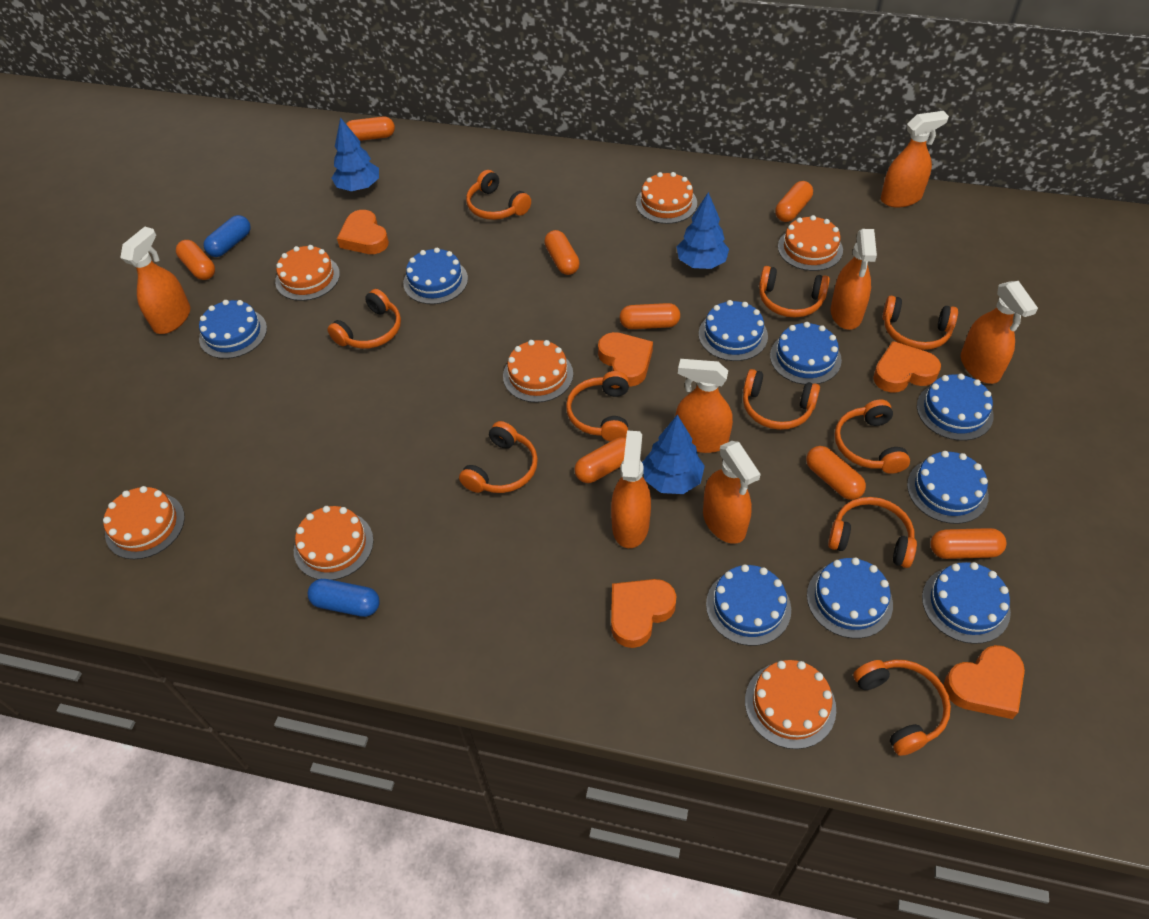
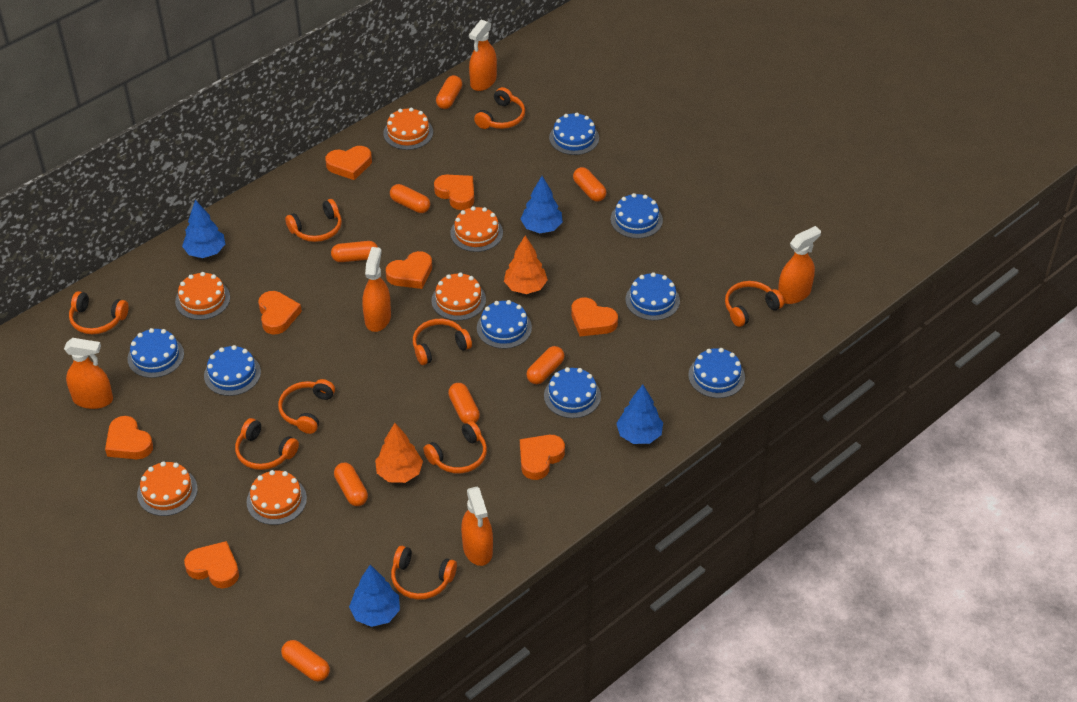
blue cake: 9 -> 8
blue capsule: 2 -> 0
blue tree: 3 -> 4
orange cake: 7 -> 6
orange headphones: 10 -> 9
orange heart: 5 -> 8
orange spray bottle: 7 -> 5
orange tree: 0 -> 2

